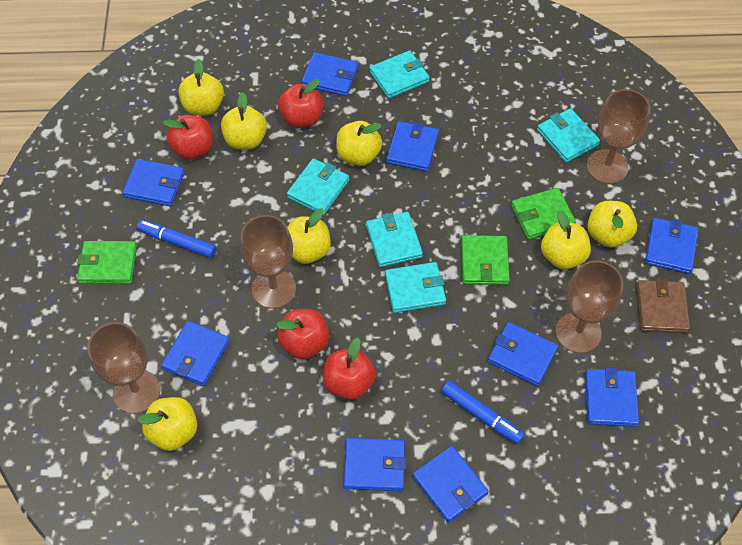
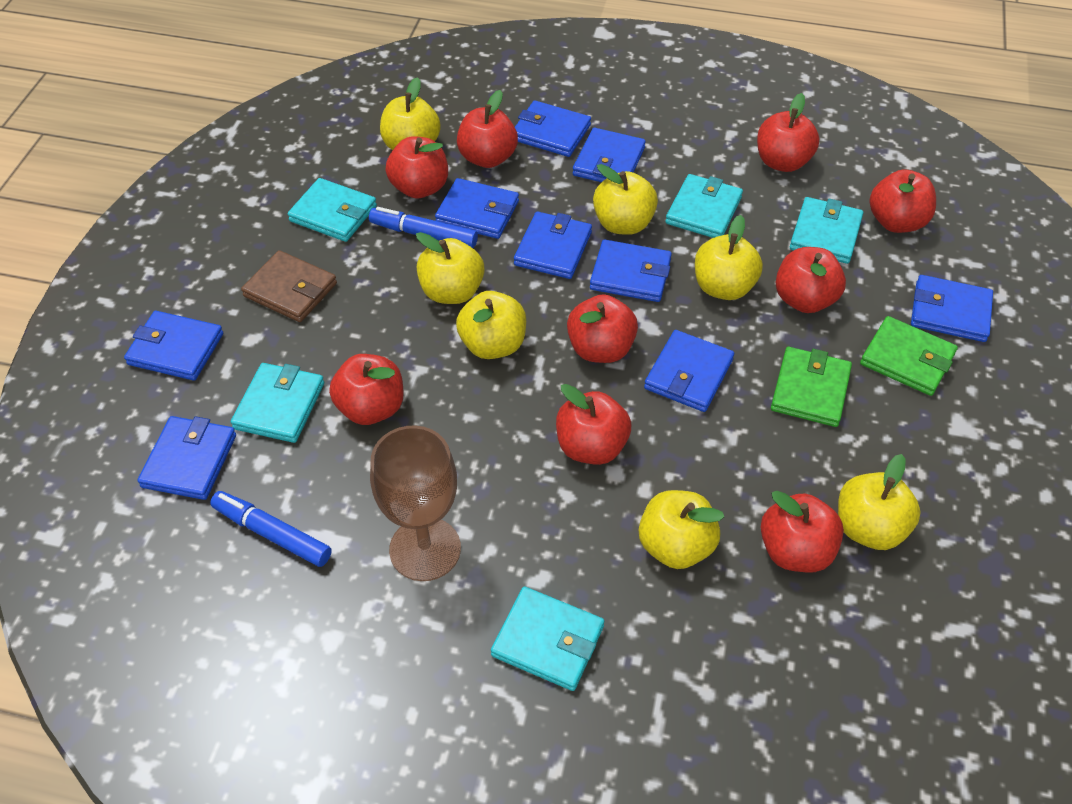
brown goblet: 4 -> 1
green wallet: 3 -> 2
red apple: 4 -> 9

